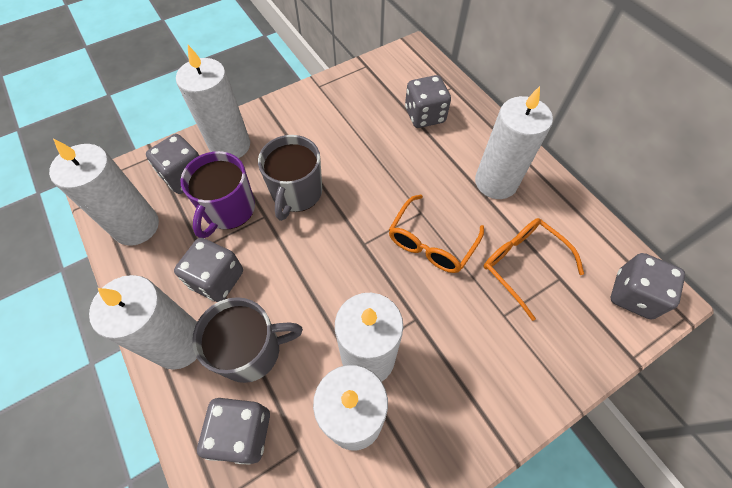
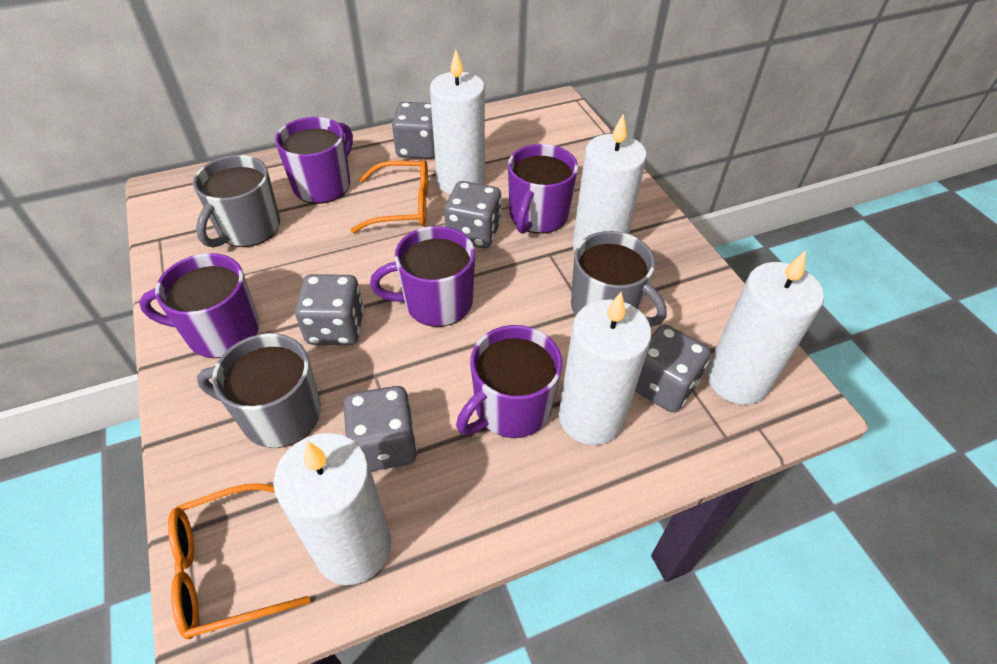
grey mug: 2 -> 3
purple mug: 1 -> 5
white candle: 6 -> 5

